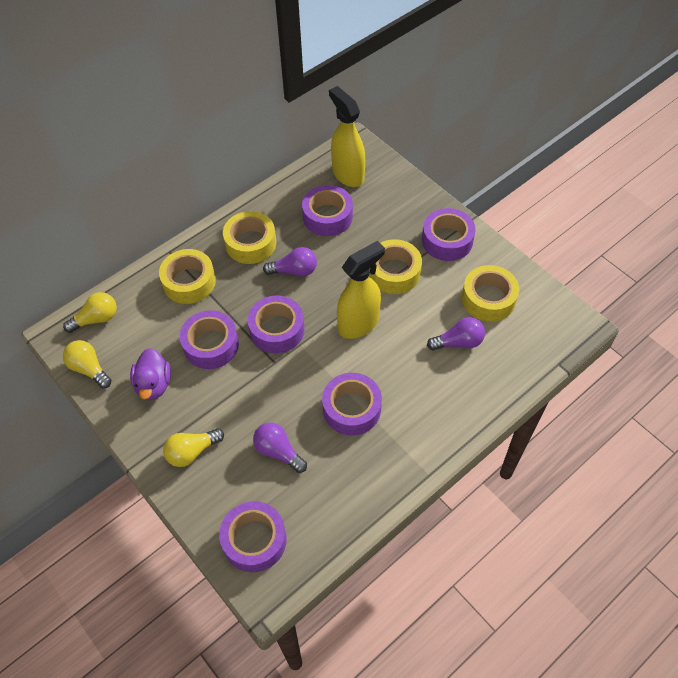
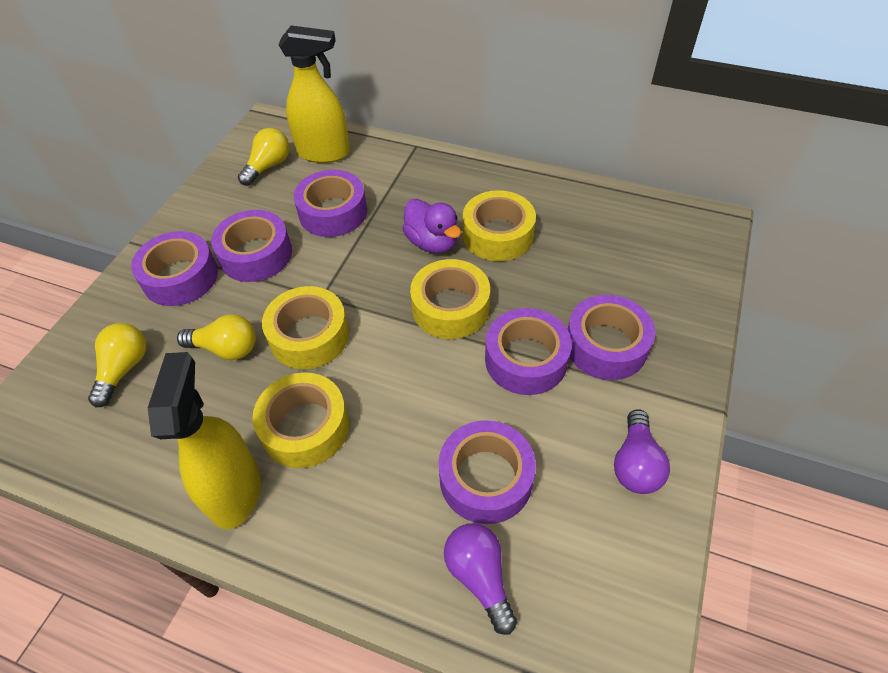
purple light bulb: 3 -> 2

